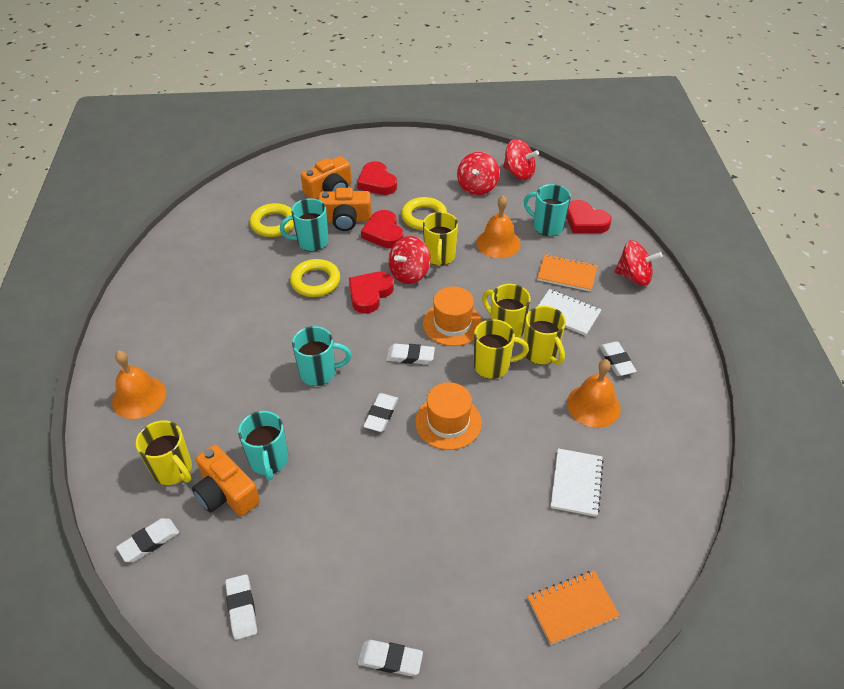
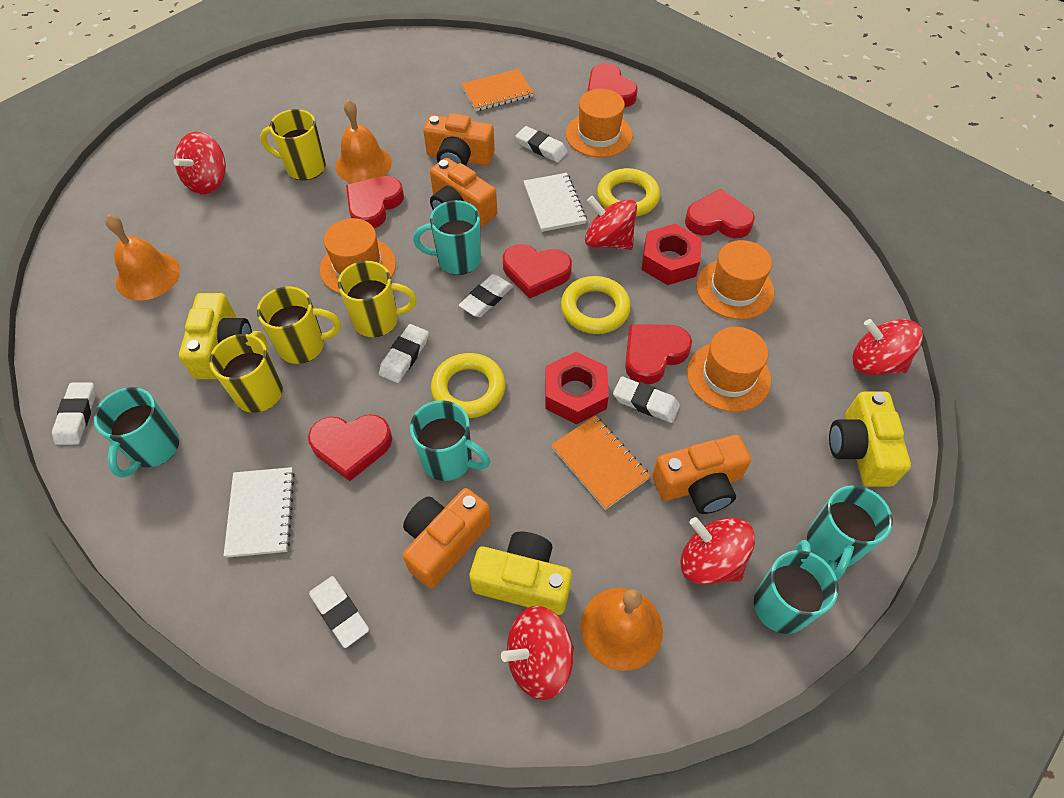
orange camera: 3 -> 4
orange hat: 2 -> 4
red heart: 4 -> 6
red nut: 0 -> 2
red spinning top: 4 -> 5
turquoise mug: 4 -> 5
yellow camera: 0 -> 3
yellow mug: 5 -> 4

